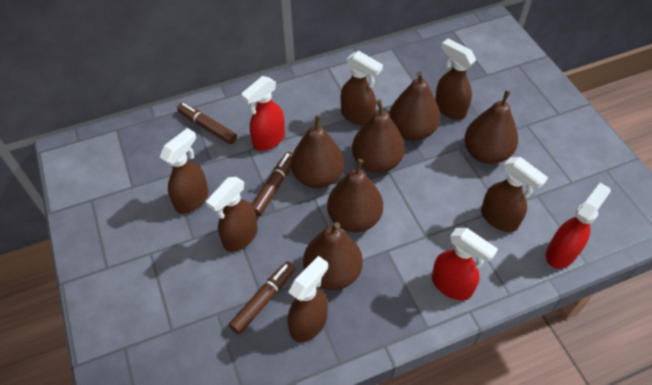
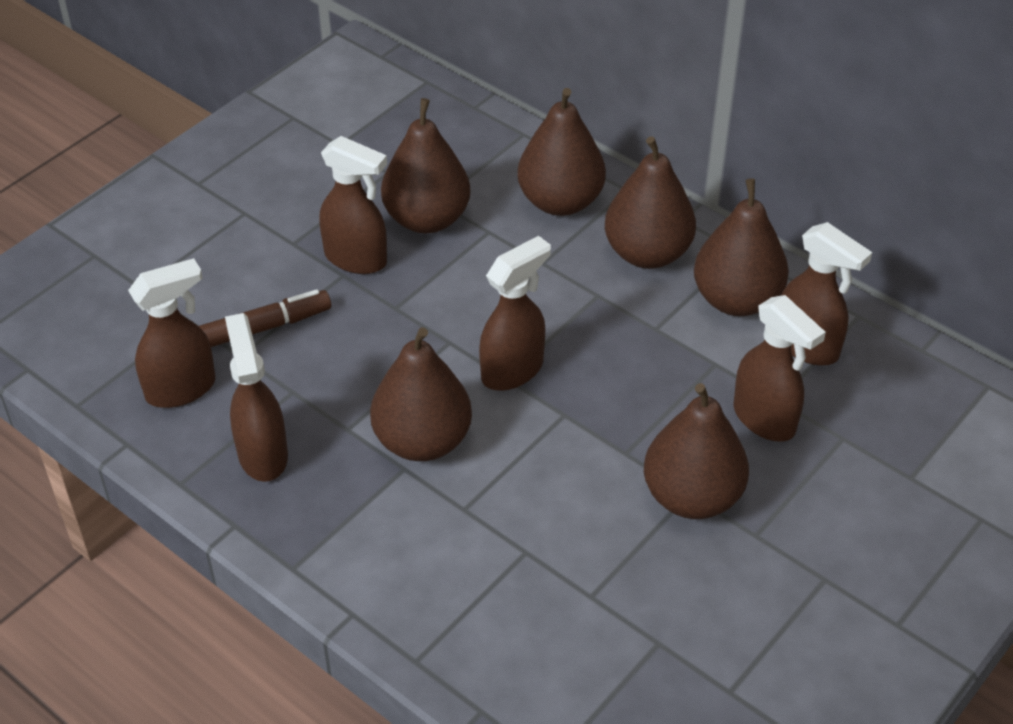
brown marker: 3 -> 1
red spray bottle: 3 -> 0

